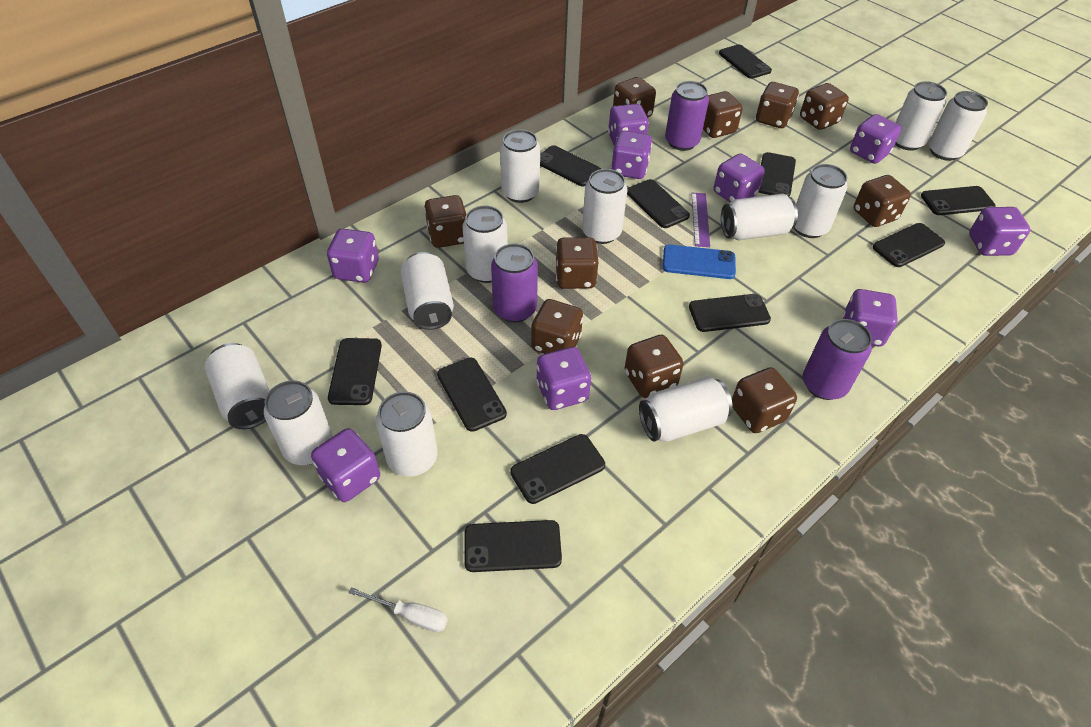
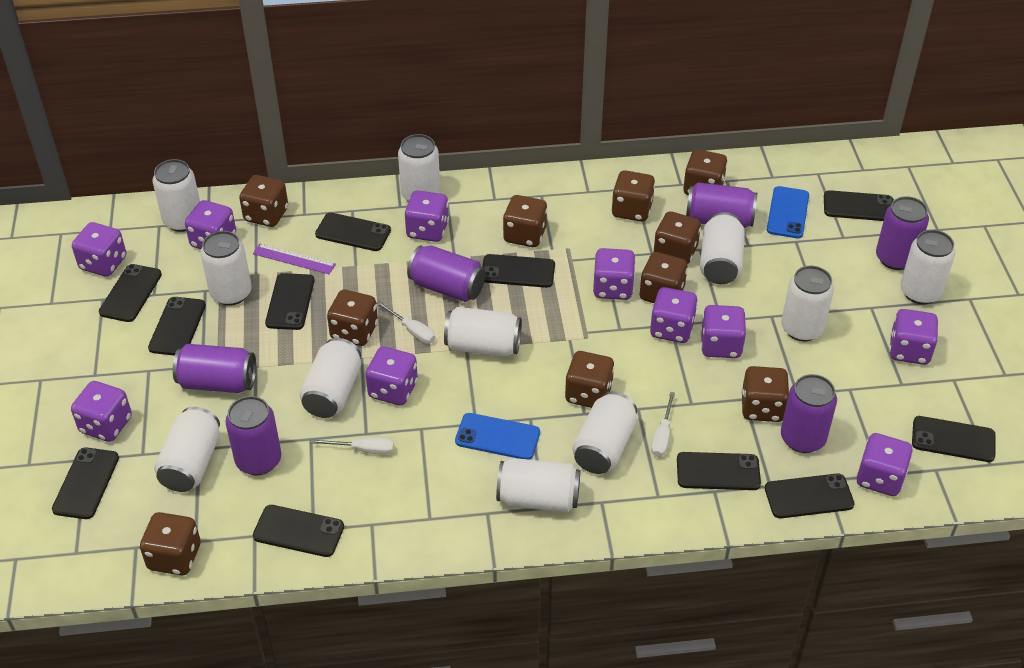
blue phone: 1 -> 2
purple can: 3 -> 6
purple dice: 9 -> 10
white can: 12 -> 11
white screwdriver: 1 -> 3

